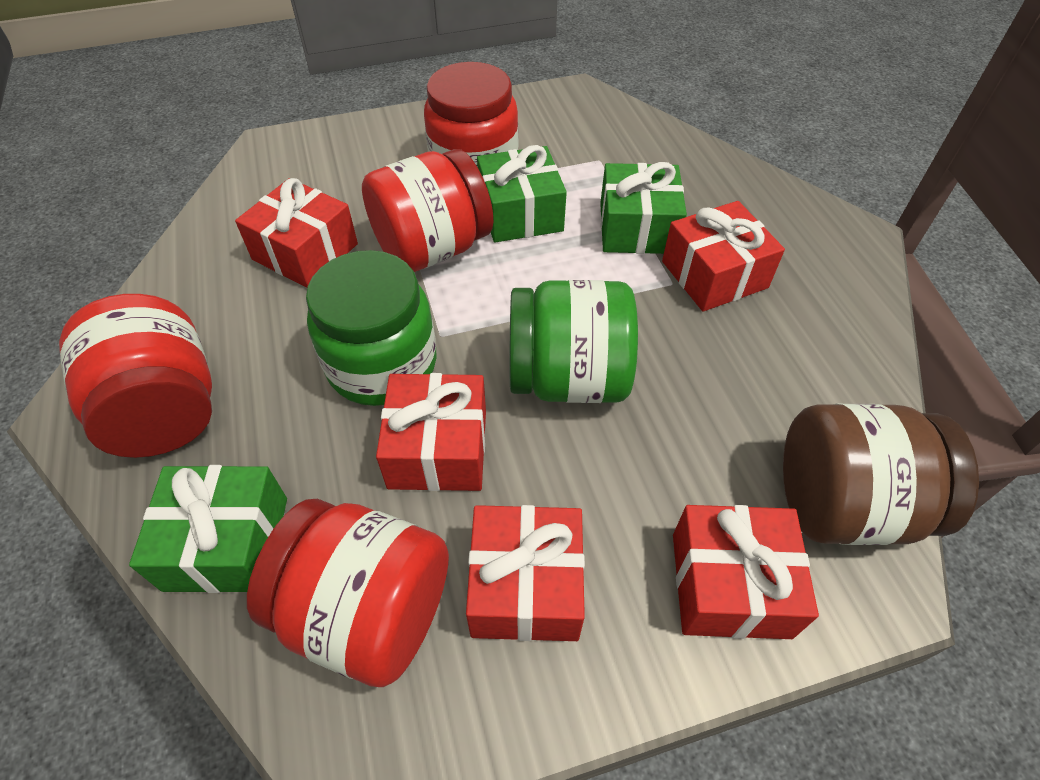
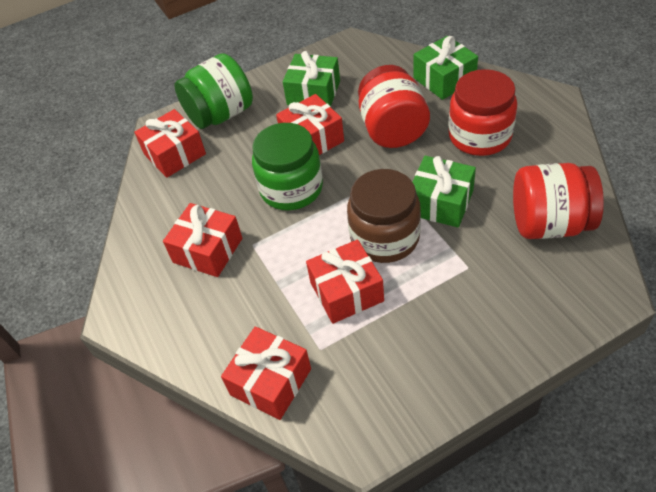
red jar: 4 -> 3

